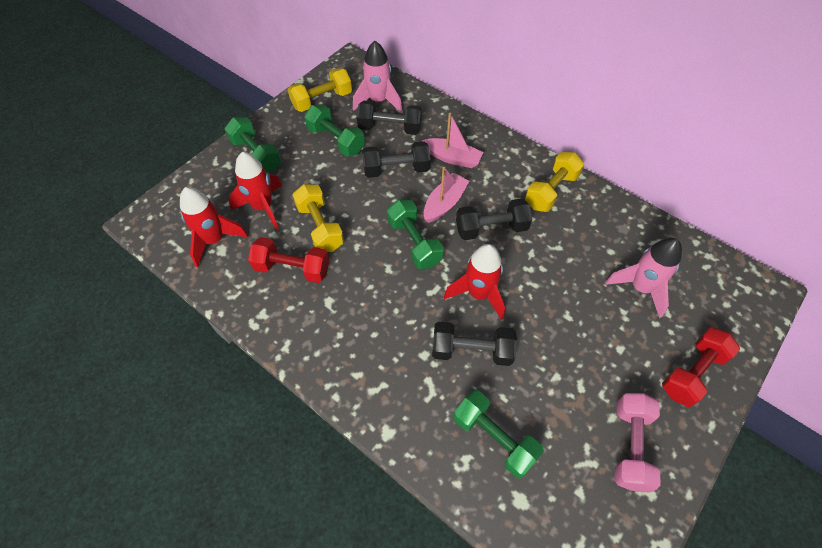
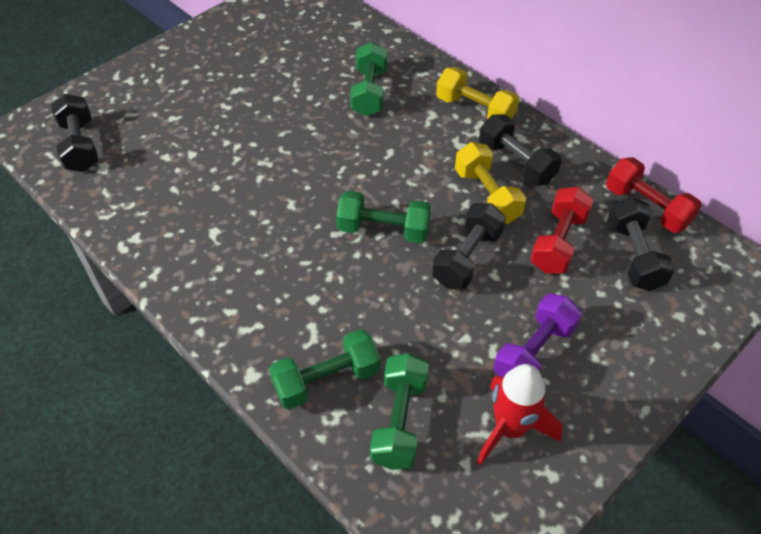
pink boat: 2 -> 0
pink dumbbell: 1 -> 0
pink rocket: 2 -> 0
purple dumbbell: 0 -> 1
red rocket: 3 -> 1
yellow dumbbell: 3 -> 2

